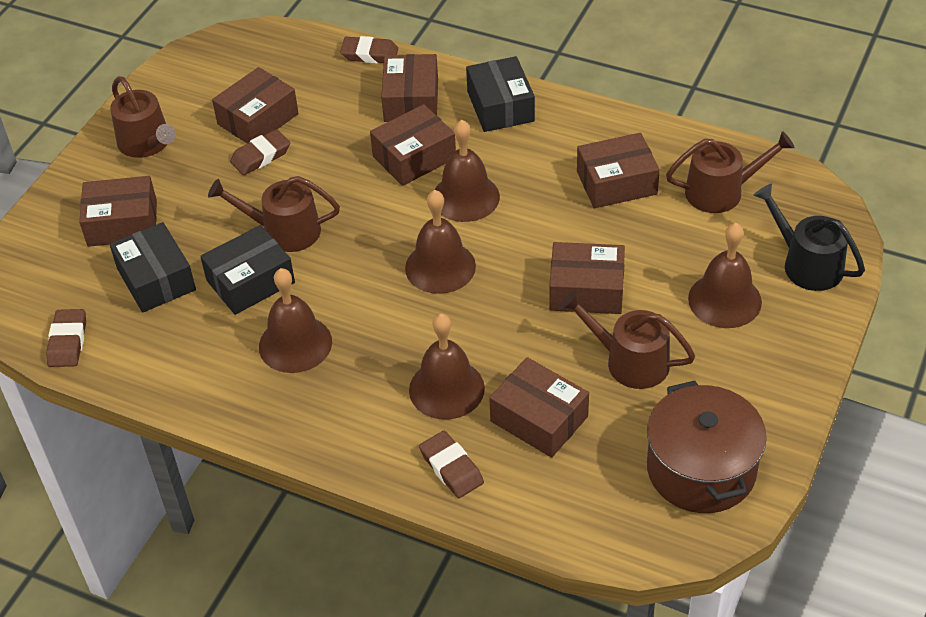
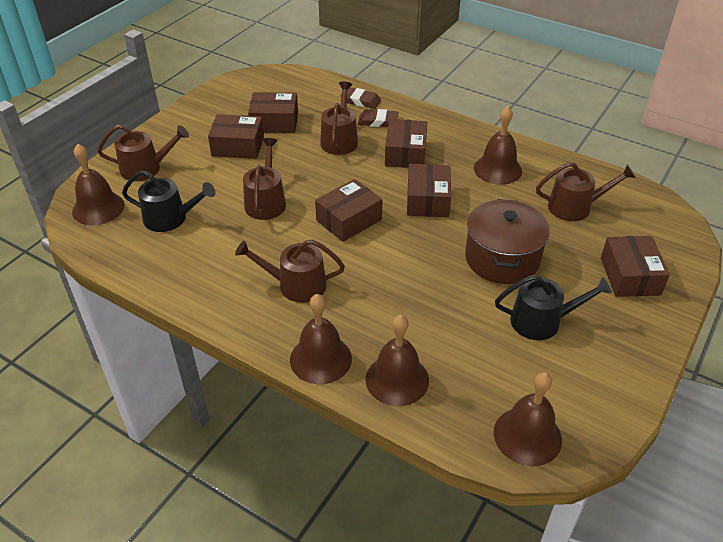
black box: 3 -> 0
black watering can: 1 -> 2
brown box: 7 -> 6
brown eraser: 4 -> 2
brown watering can: 4 -> 5

